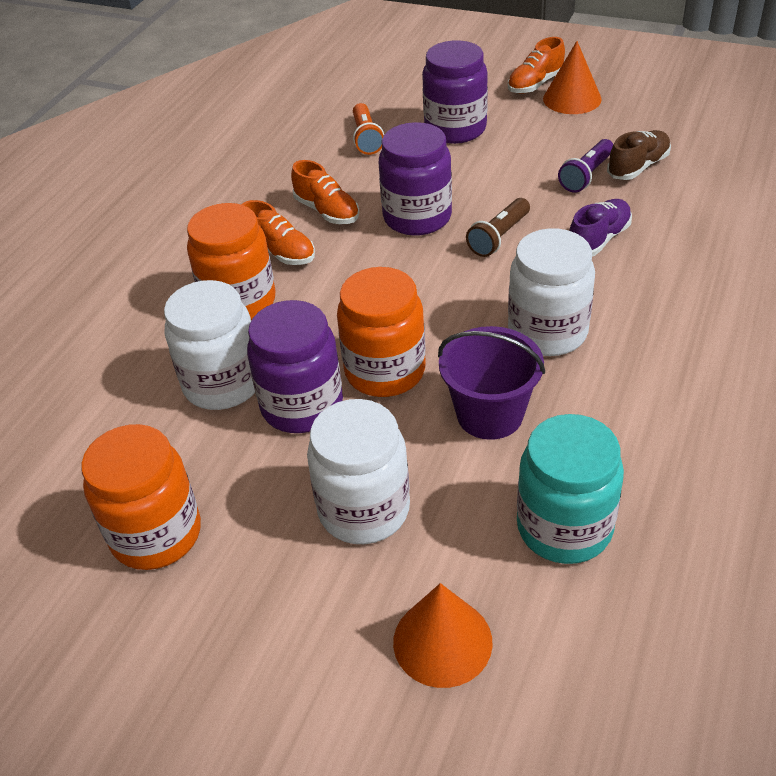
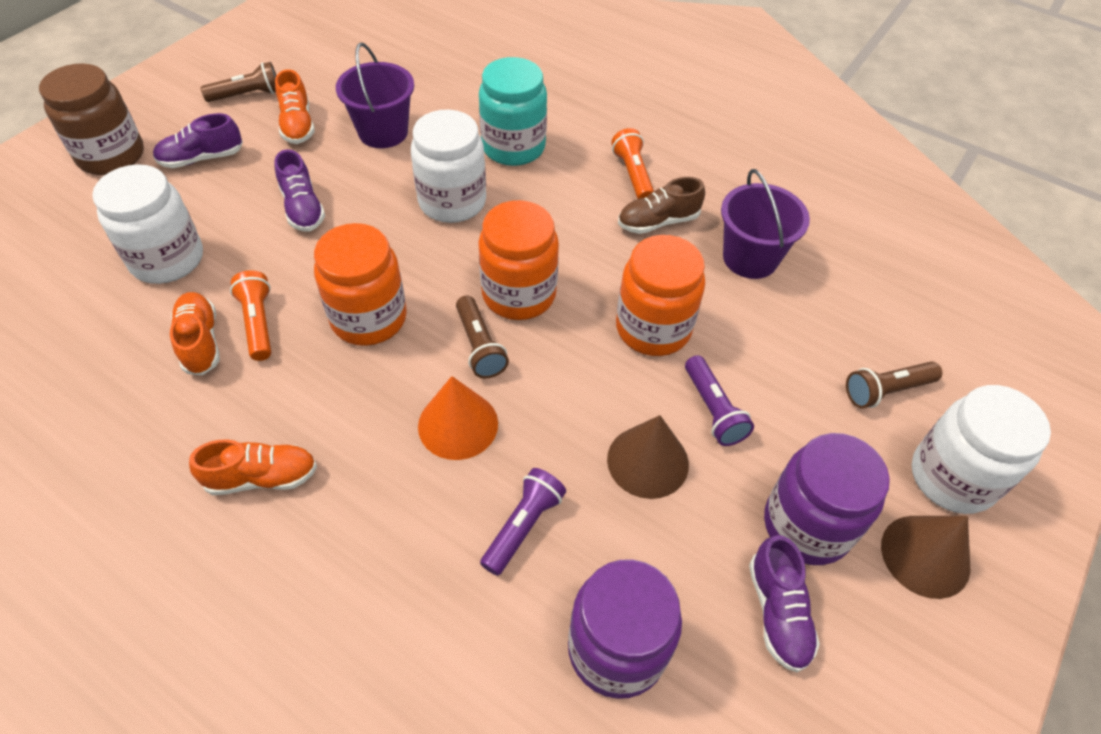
brown cone: 0 -> 2
brown flashlight: 1 -> 3
brown jar: 0 -> 1
orange cone: 2 -> 1
orange flashlight: 1 -> 2
purple bucket: 1 -> 2
purple flashlight: 1 -> 2
purple jar: 3 -> 2
purple shoe: 1 -> 3

